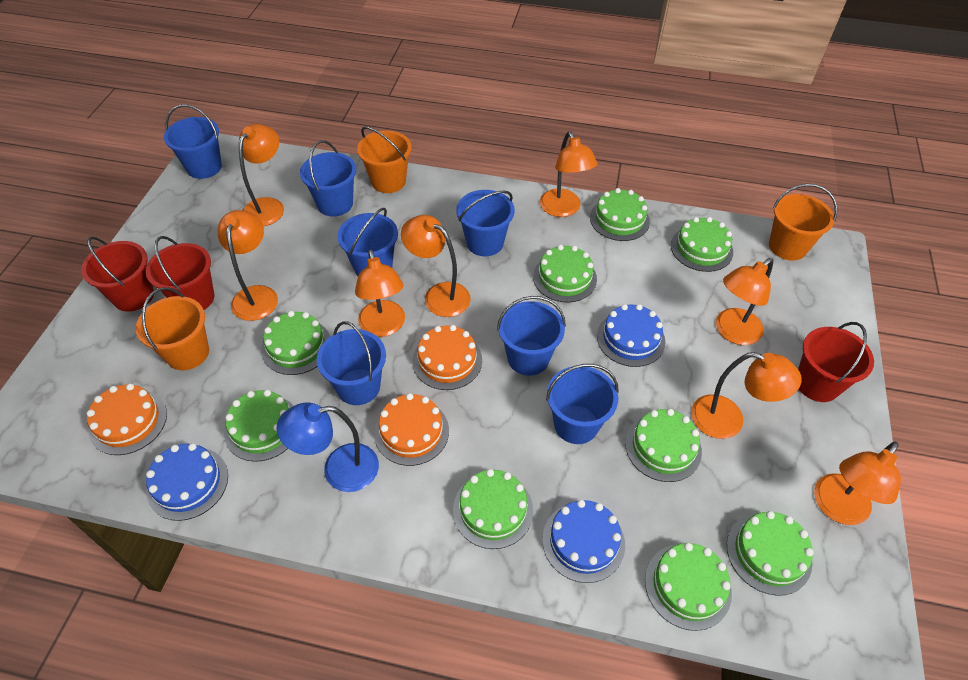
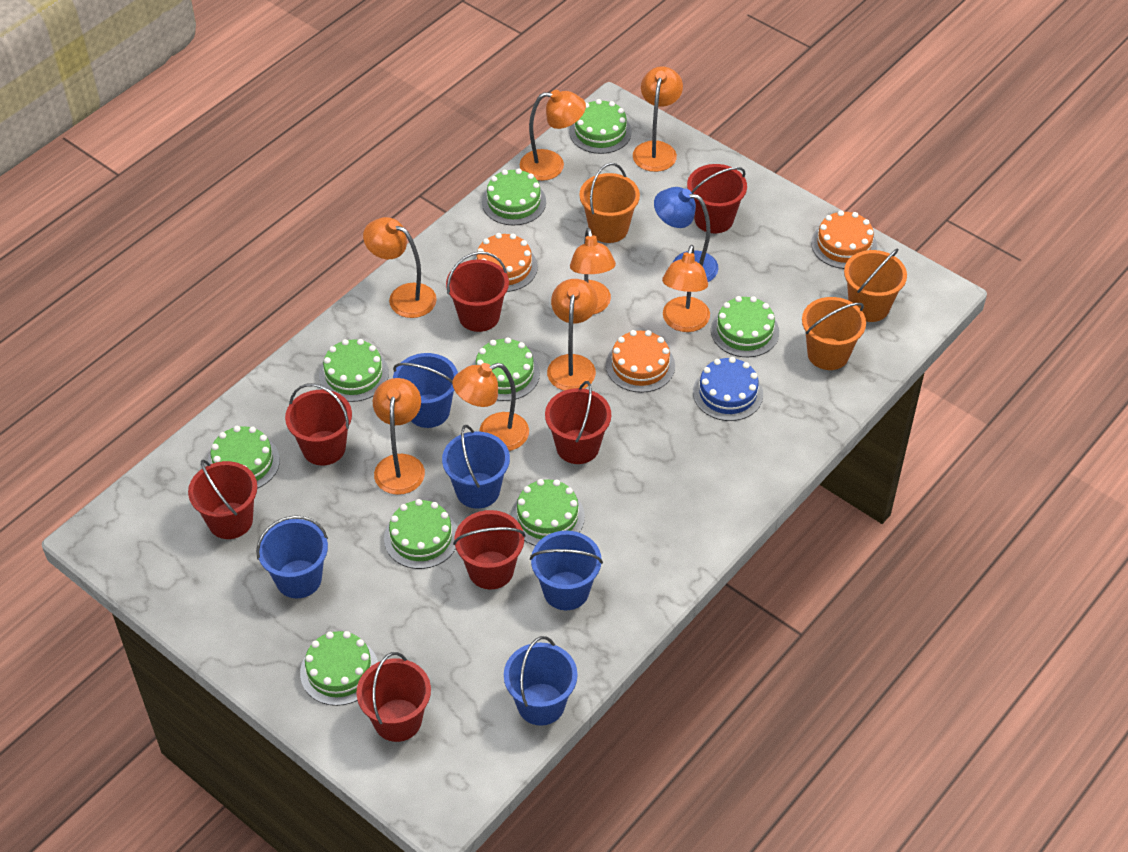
blue bucket: 7 -> 5
blue cake: 3 -> 1
red bucket: 3 -> 7

